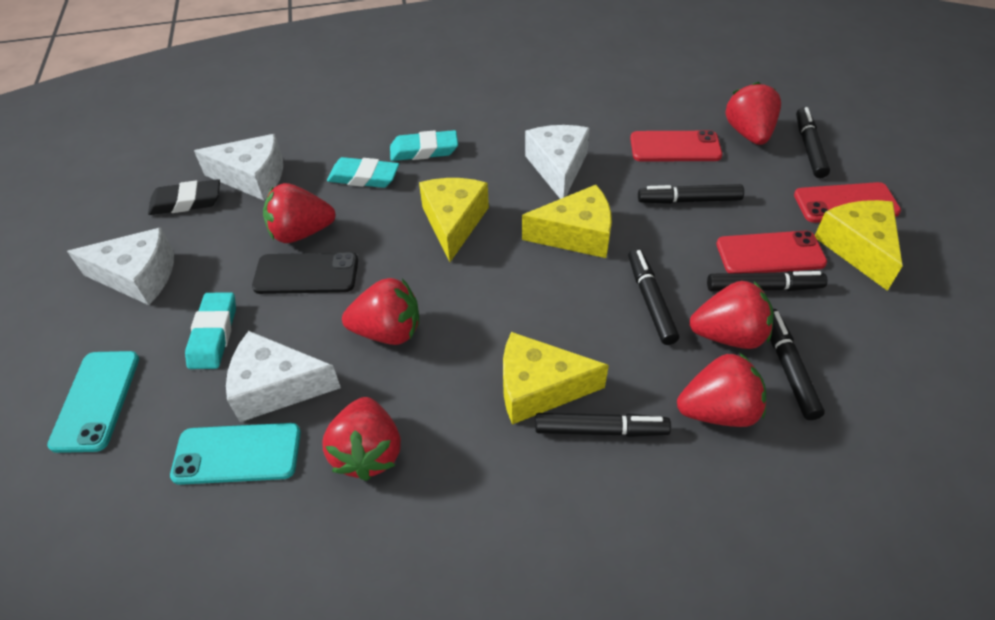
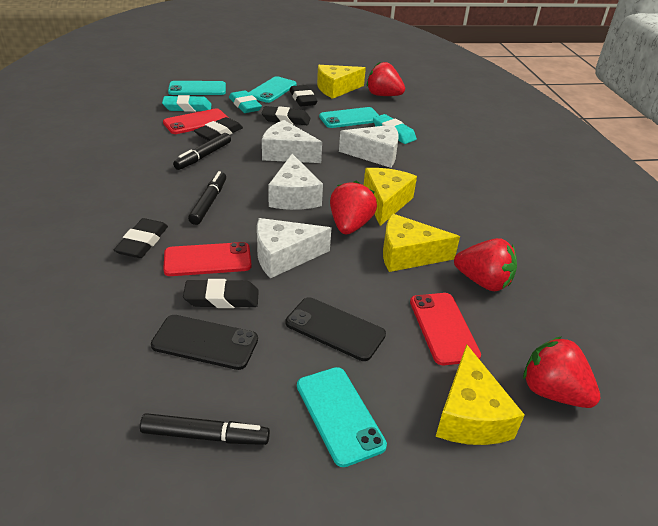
black eraser: 1 -> 5
black marker: 6 -> 3
black phone: 1 -> 2
red strawberry: 6 -> 4
turquoise phone: 2 -> 4

